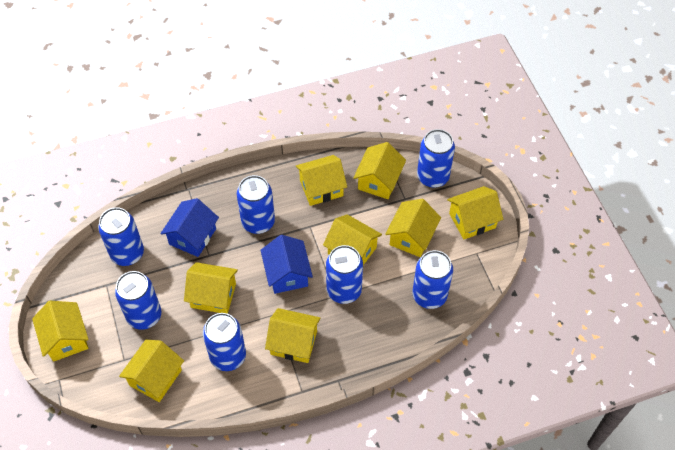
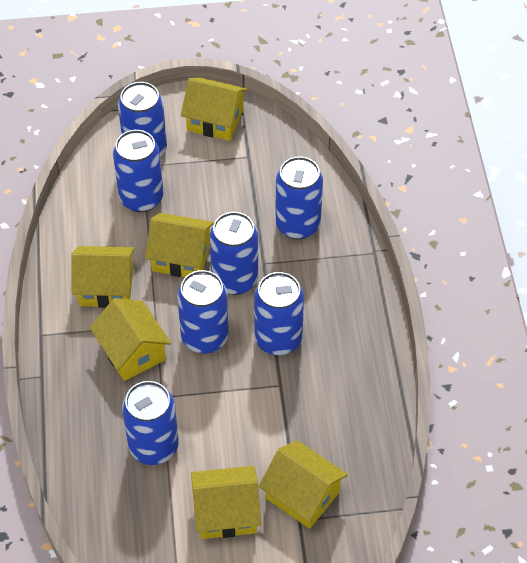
blue house: 2 -> 0
yellow house: 9 -> 6

